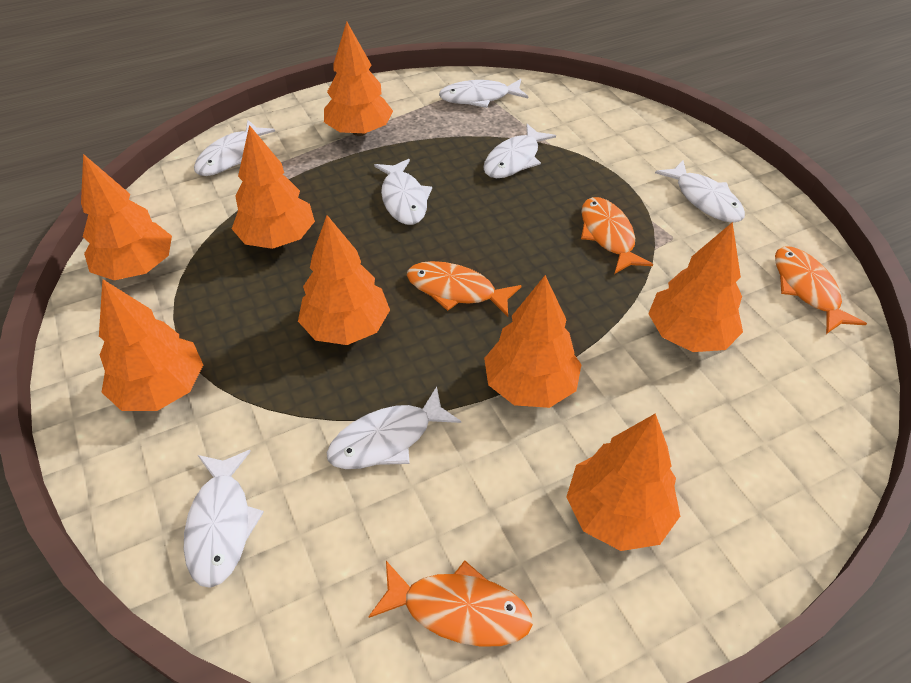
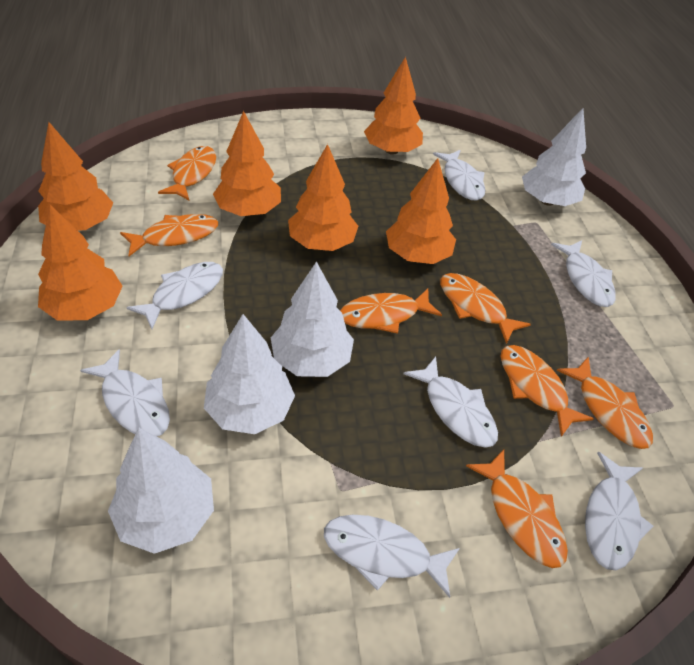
orange fish: 4 -> 7
orange tree: 8 -> 6
white tree: 0 -> 4

